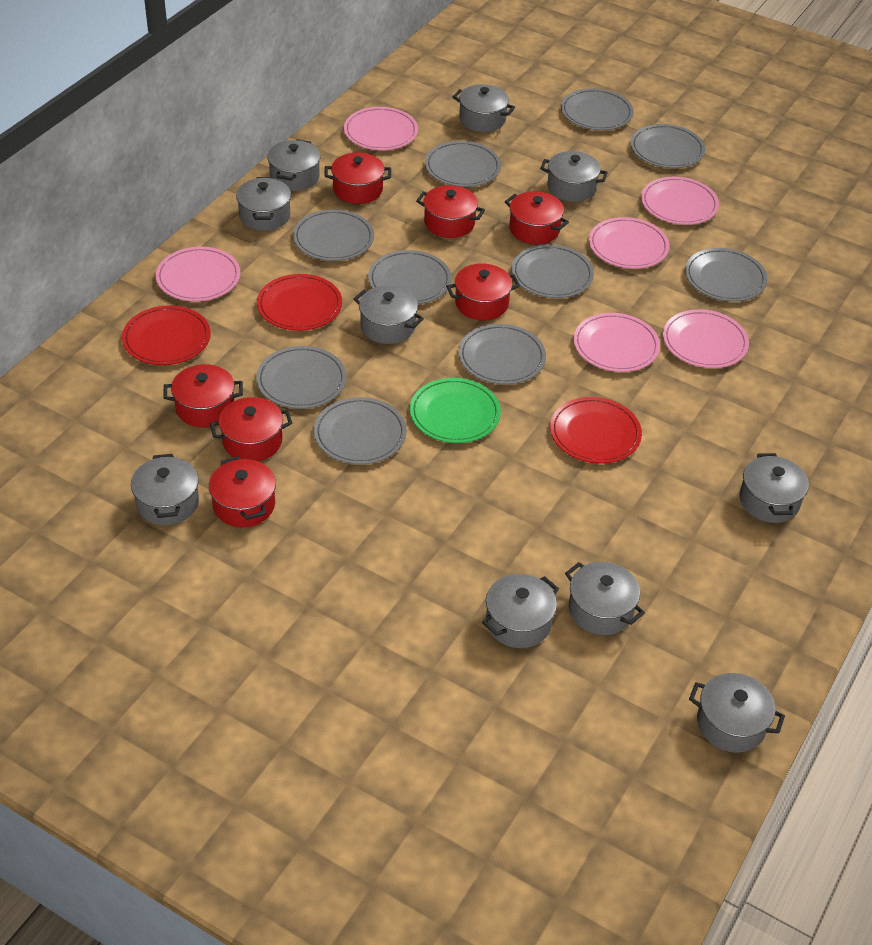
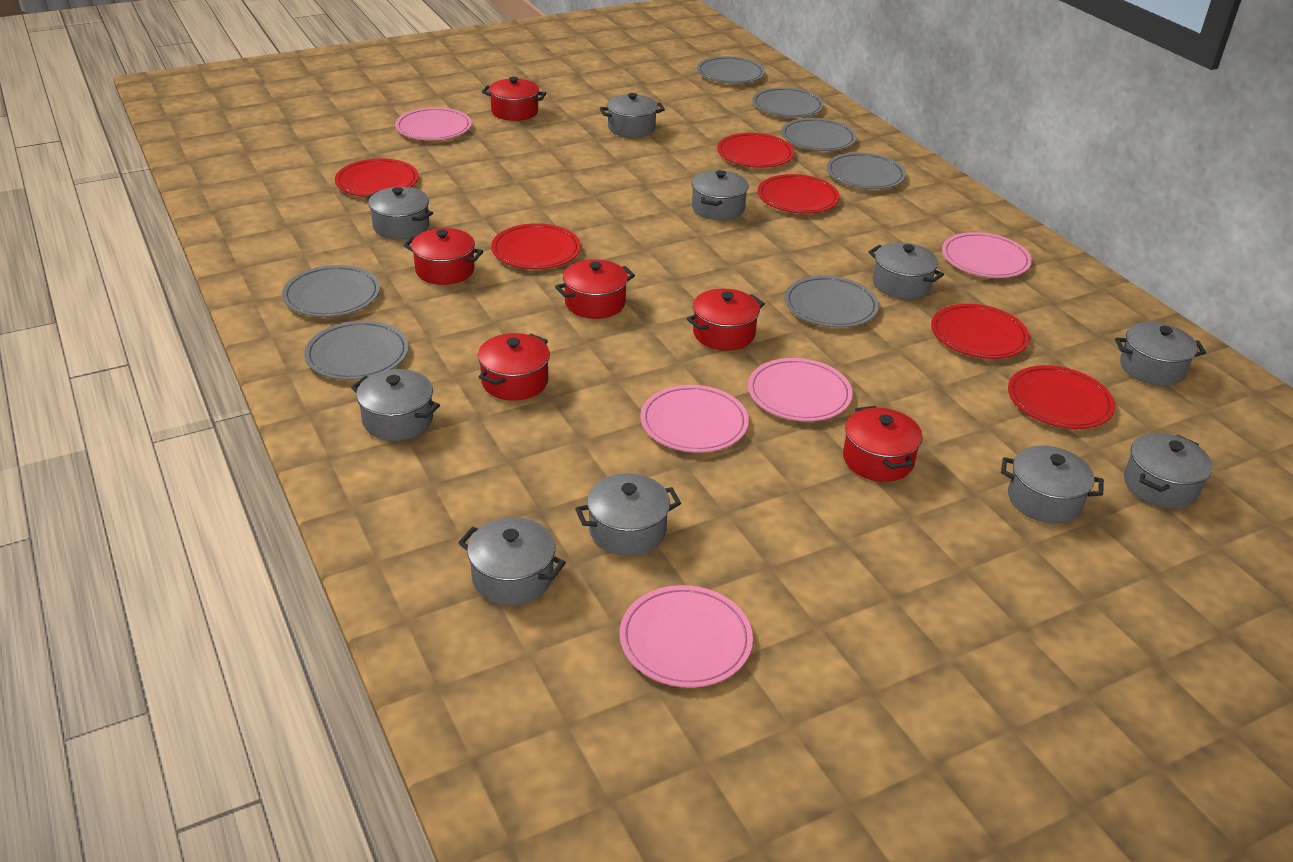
green plate: 1 -> 0
grey plate: 10 -> 7
pink plate: 6 -> 5
red plate: 3 -> 6
red pot: 7 -> 6

